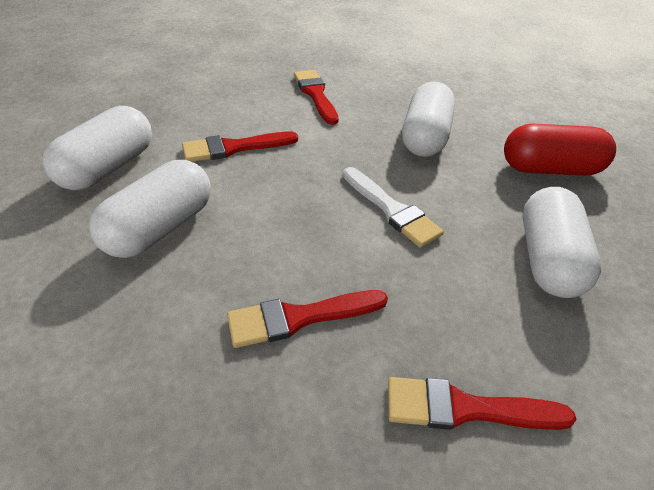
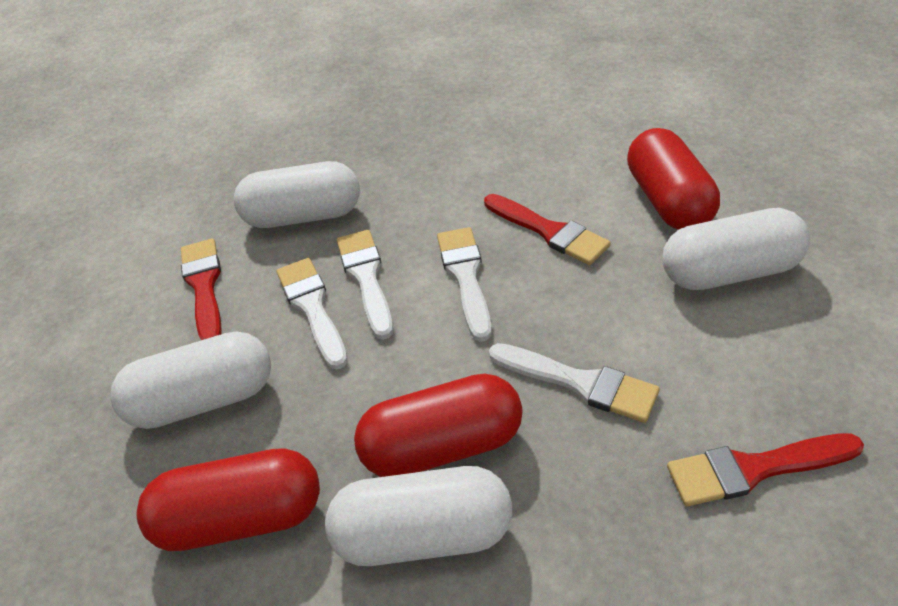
red brush: 4 -> 3
red capsule: 1 -> 3
white brush: 1 -> 4

